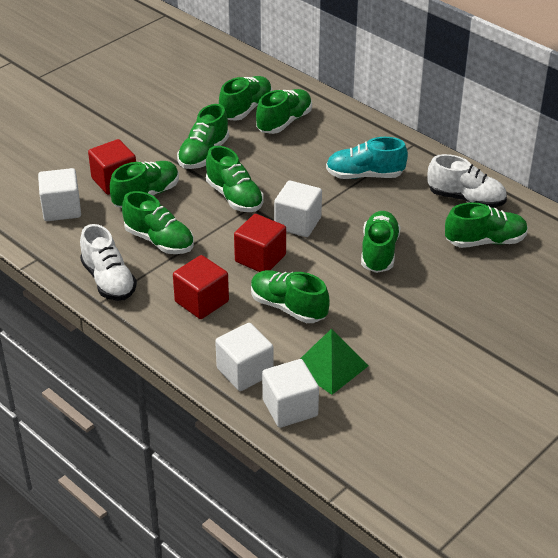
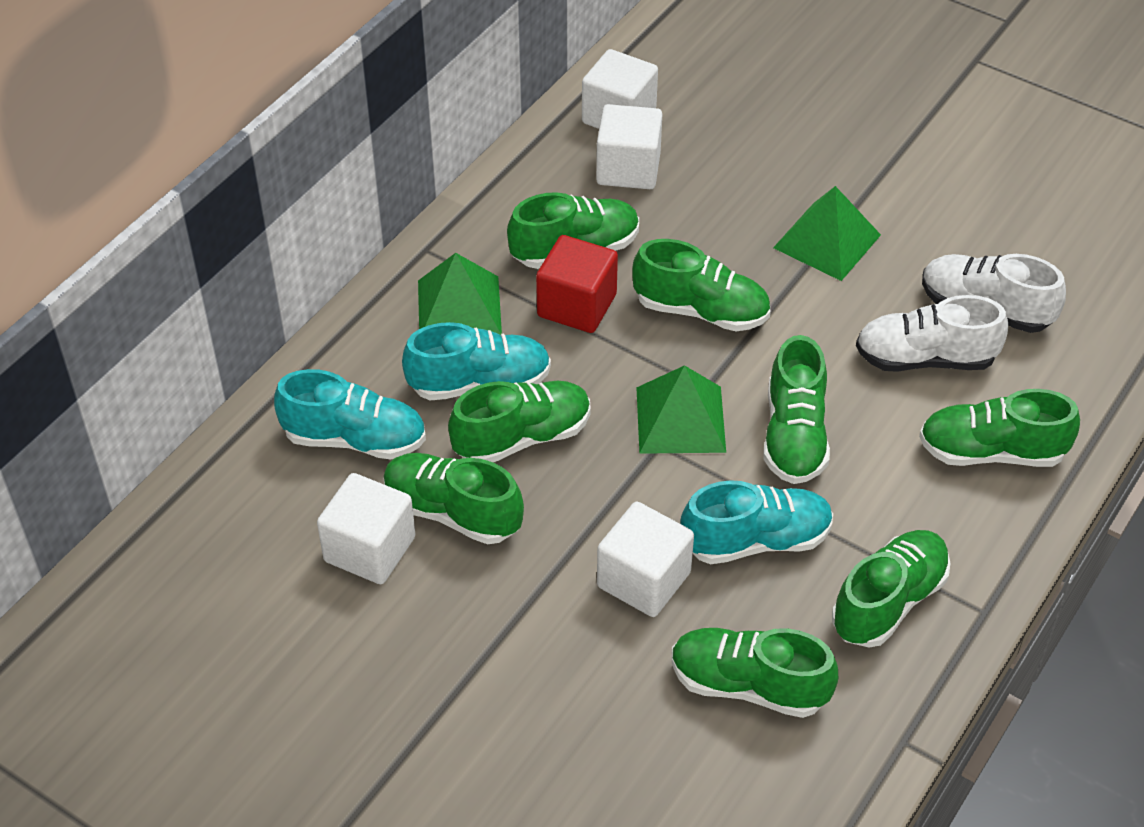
green pyramid: 1 -> 3
green shoe: 9 -> 8
red cube: 3 -> 1
turquoise shoe: 1 -> 3

